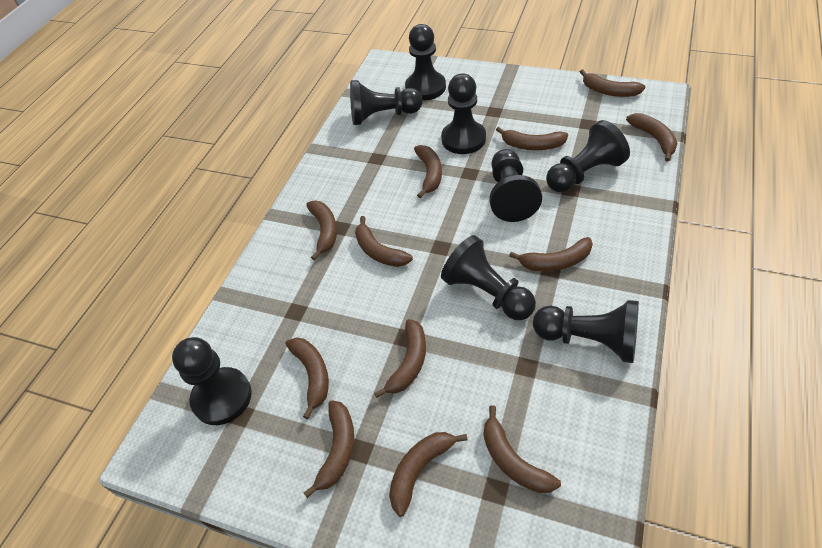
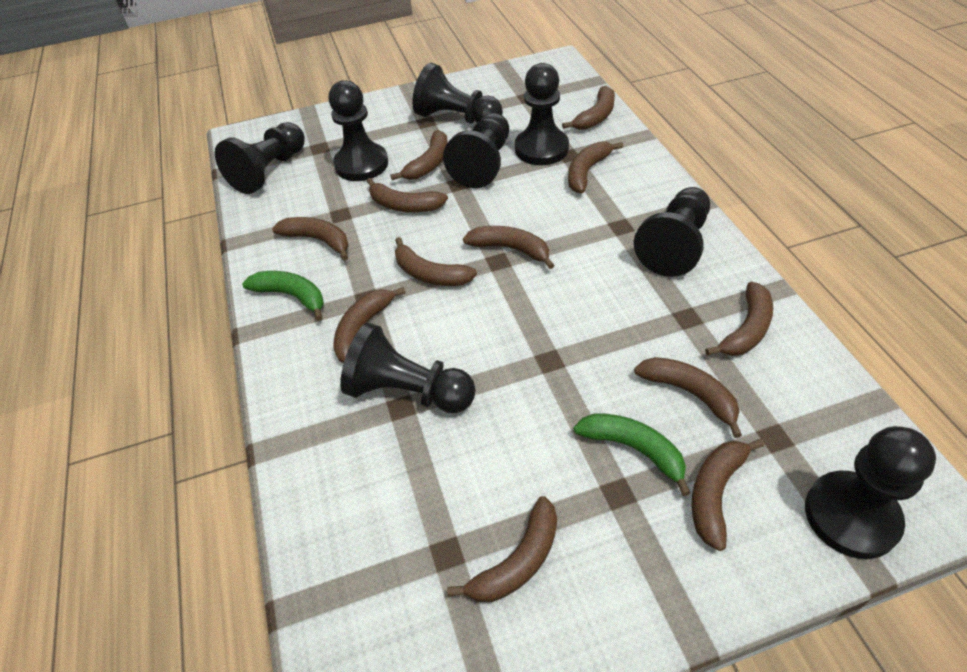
green banana: 0 -> 2

